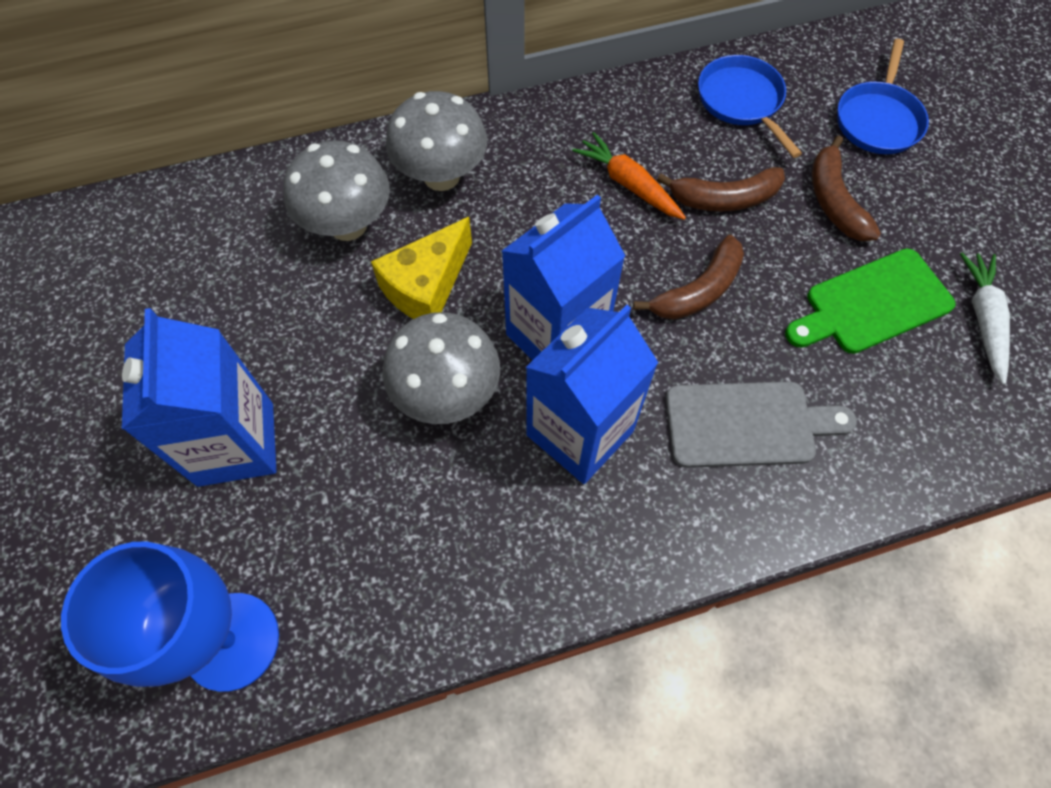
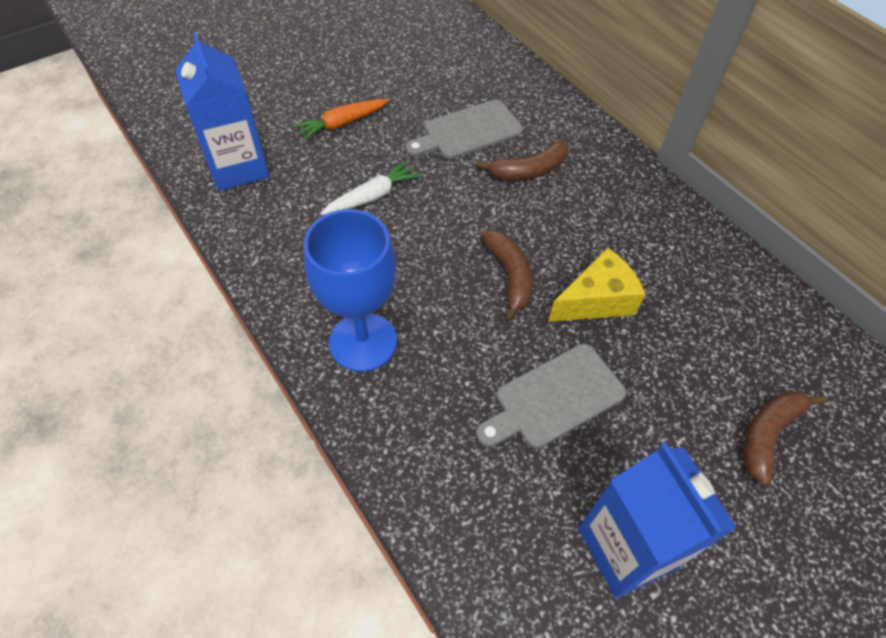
blue carton: 3 -> 2
blue pan: 2 -> 0
green cutting board: 1 -> 0
grey cutting board: 1 -> 2
grey mushroom: 3 -> 0

